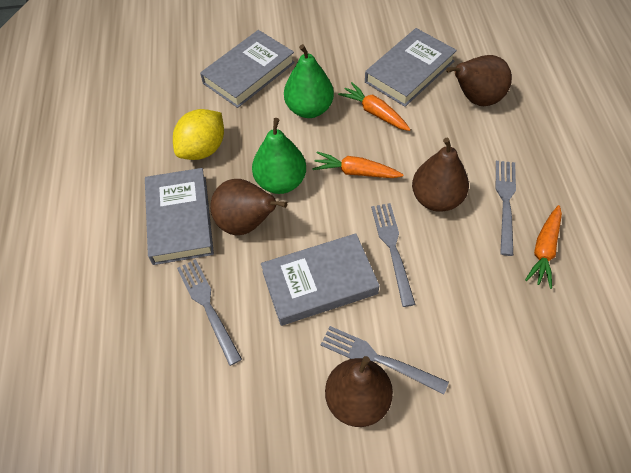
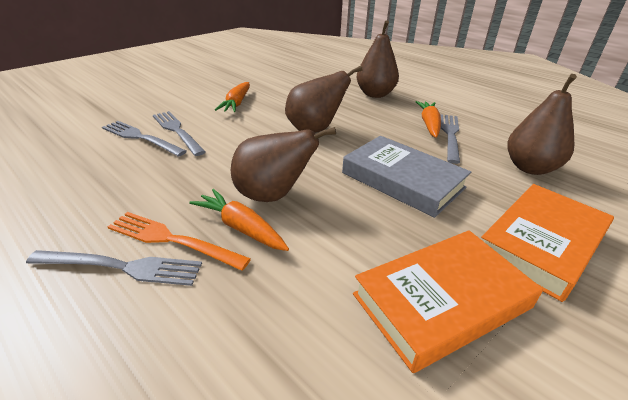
green pear: 2 -> 0
grey book: 4 -> 1
orange book: 0 -> 2
orange fork: 0 -> 1
yellow lemon: 1 -> 0

